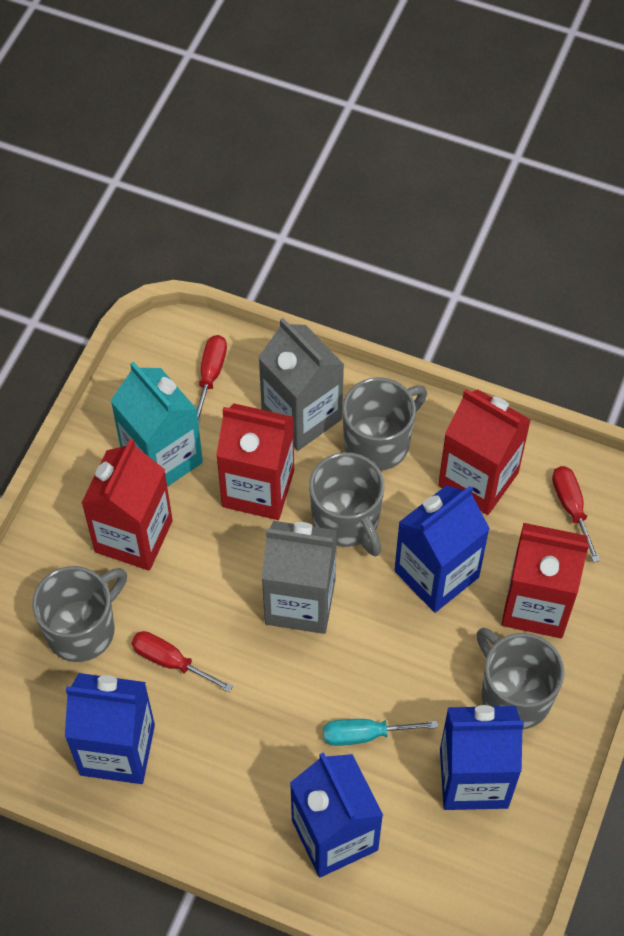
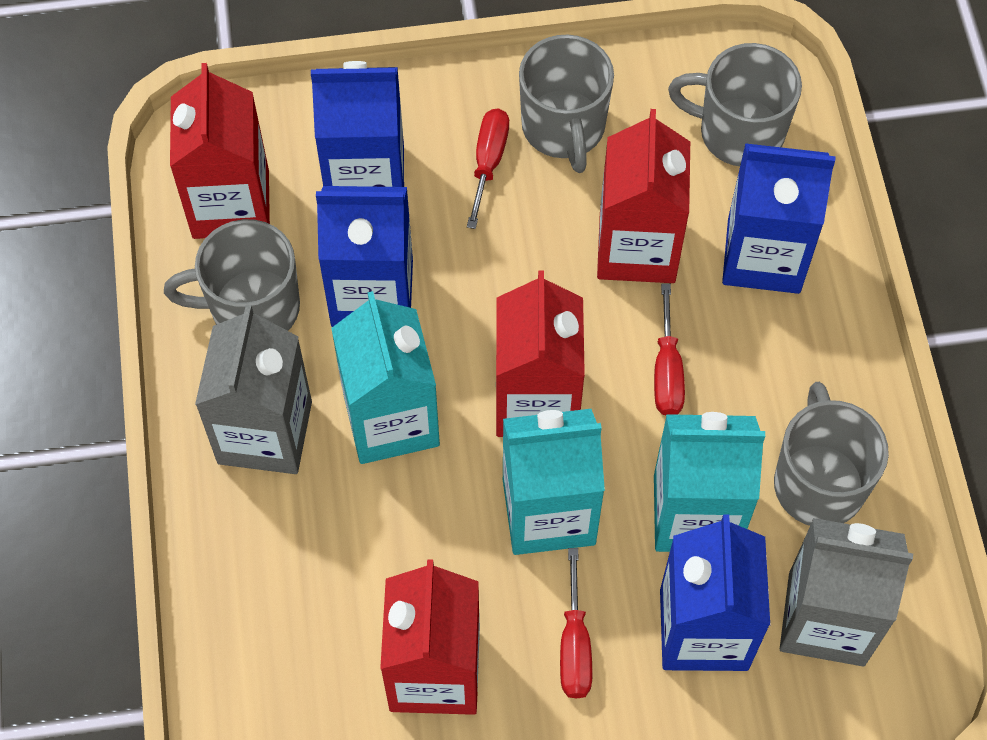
turquoise carton: 1 -> 3
turquoise screwdriver: 1 -> 0

